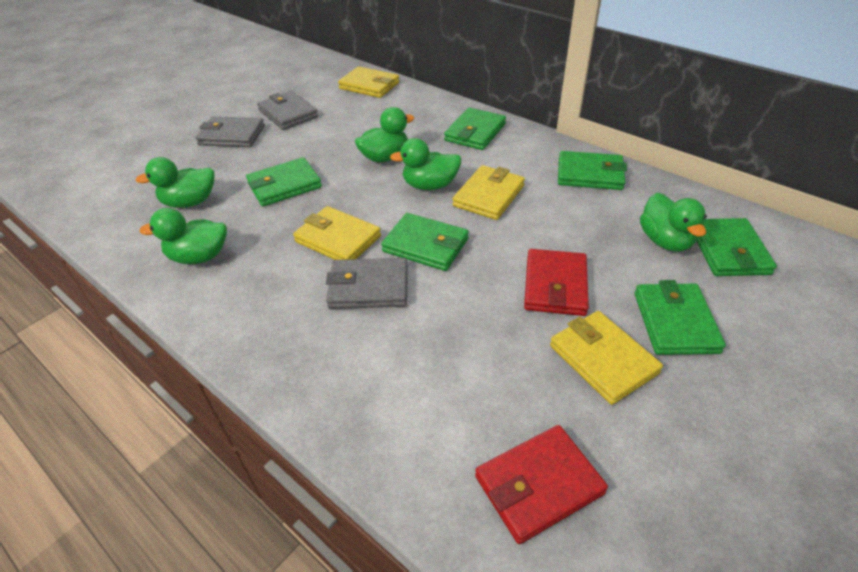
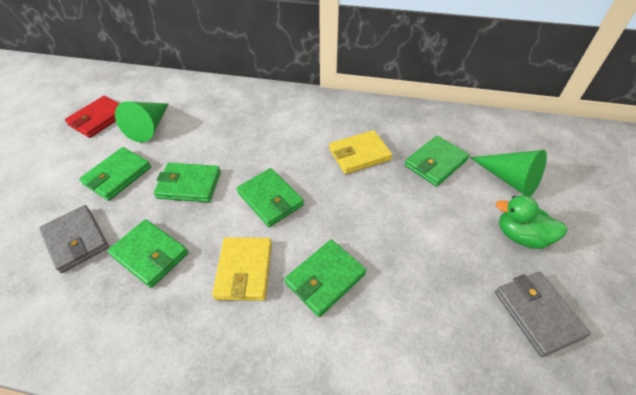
green cone: 0 -> 2
green duck: 5 -> 1
grey wallet: 3 -> 2
red wallet: 2 -> 1
yellow wallet: 4 -> 2

